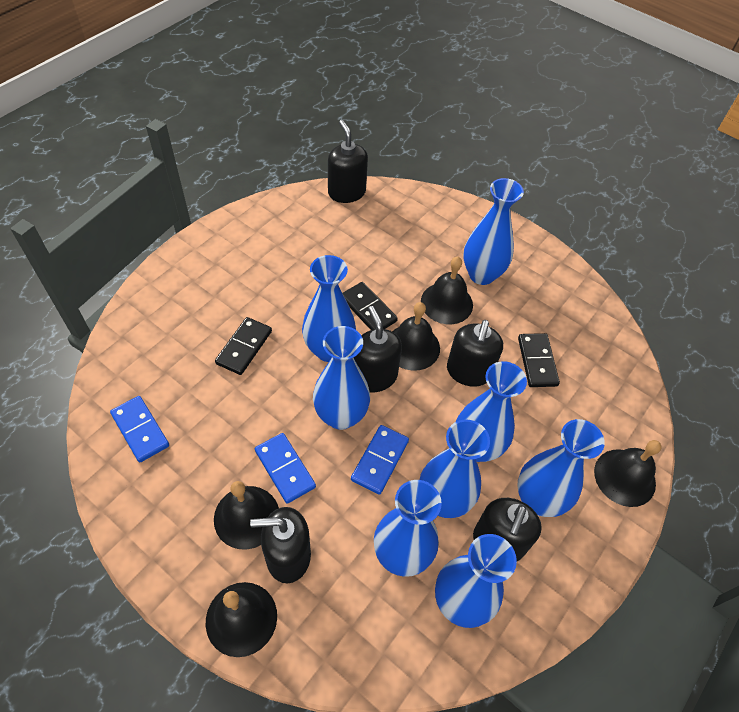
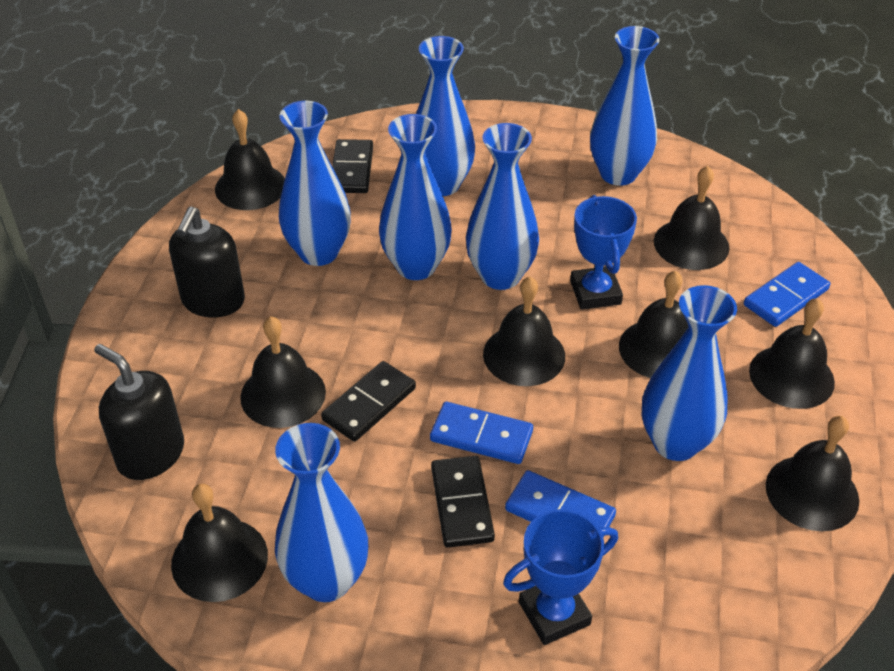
black bell: 5 -> 8
black soap dispenser: 5 -> 2
blue trophy: 0 -> 2
blue vase: 8 -> 7

